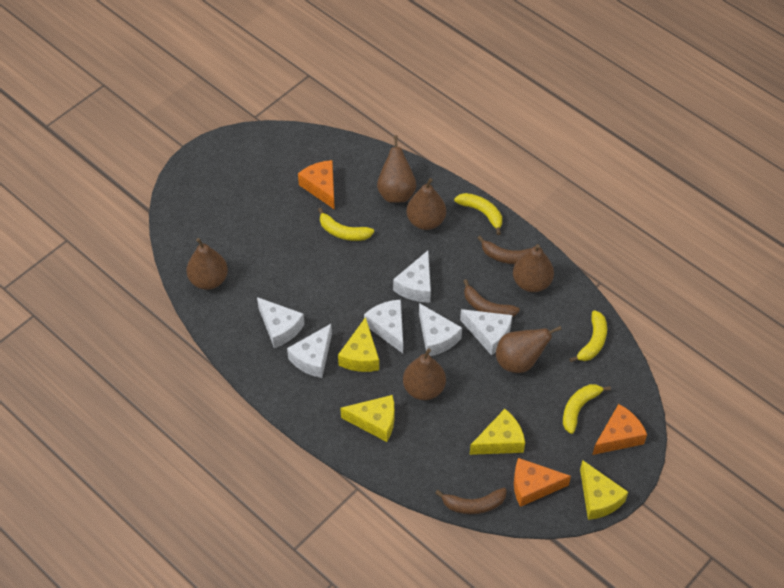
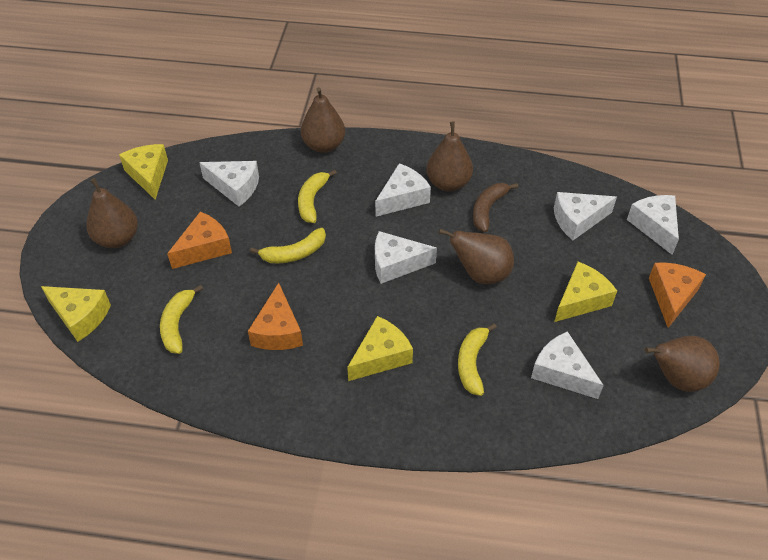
brown banana: 3 -> 1
brown pear: 6 -> 5

